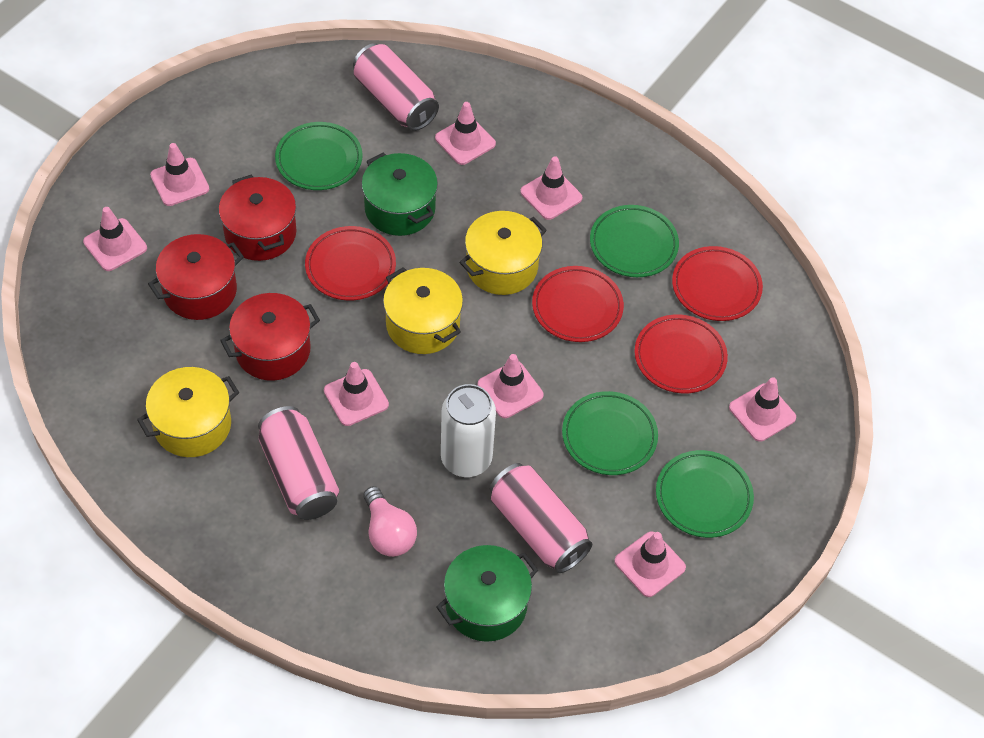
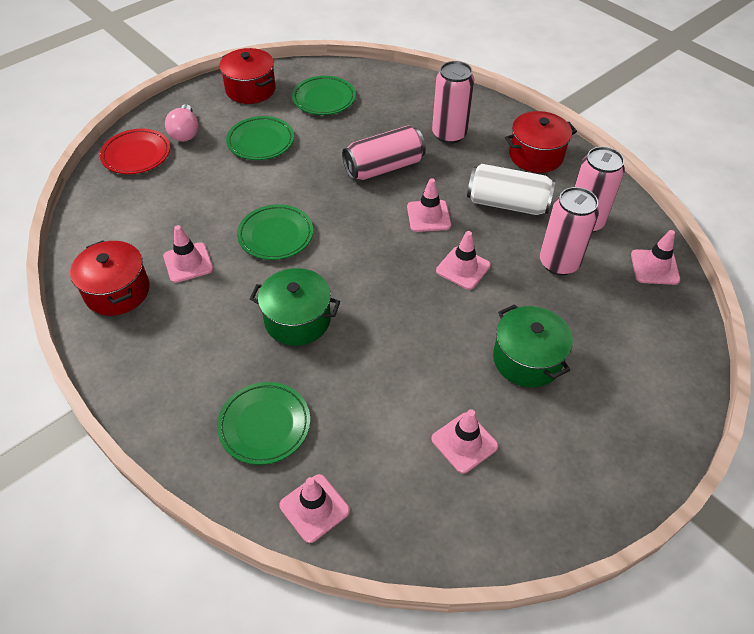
pink can: 3 -> 4
pink traffic cone: 8 -> 6
red plate: 4 -> 1
yellow pot: 3 -> 0

